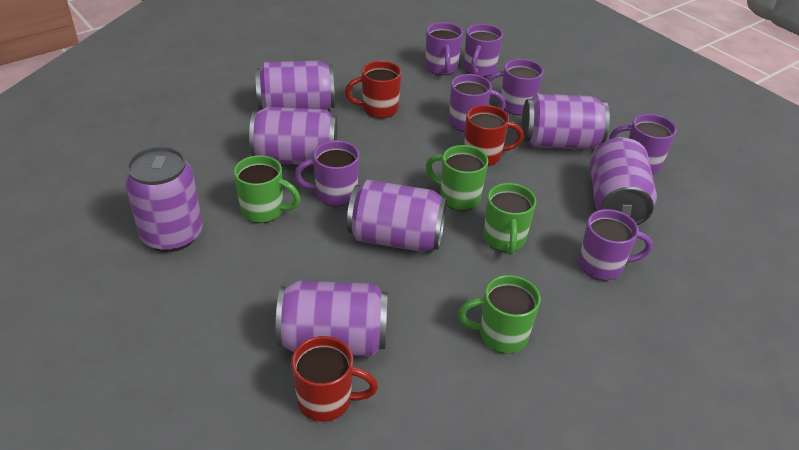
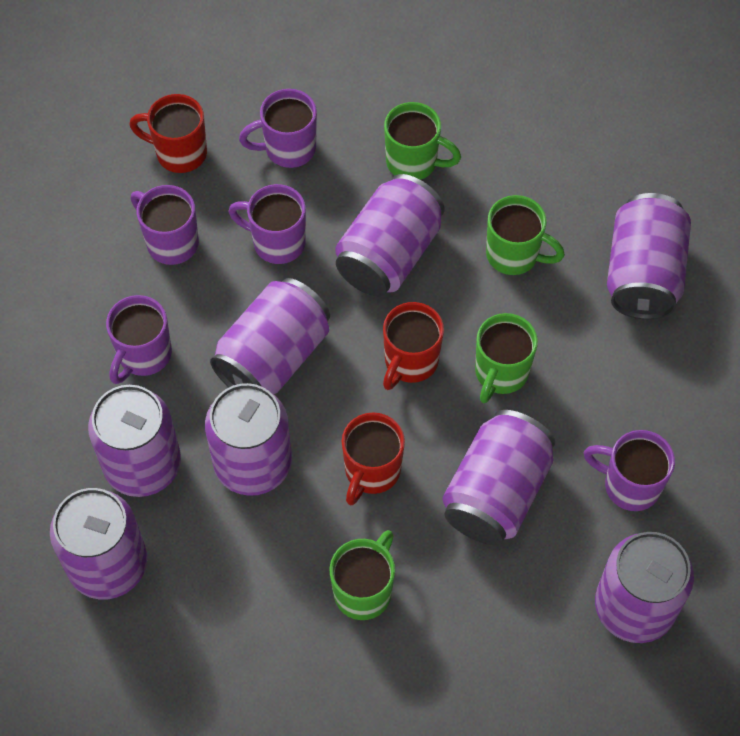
purple can: 7 -> 8
purple mug: 7 -> 5

